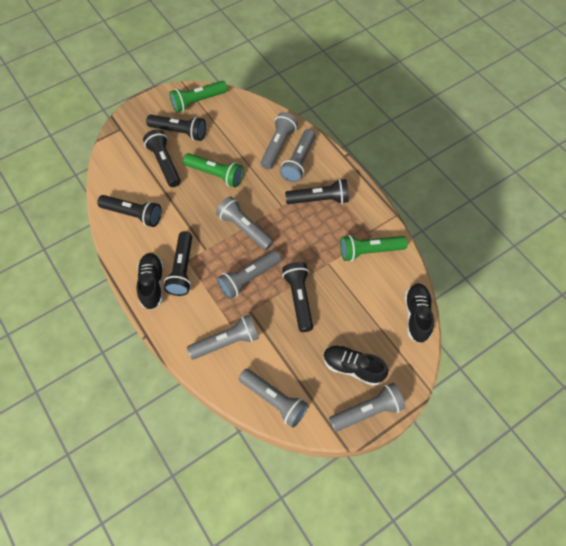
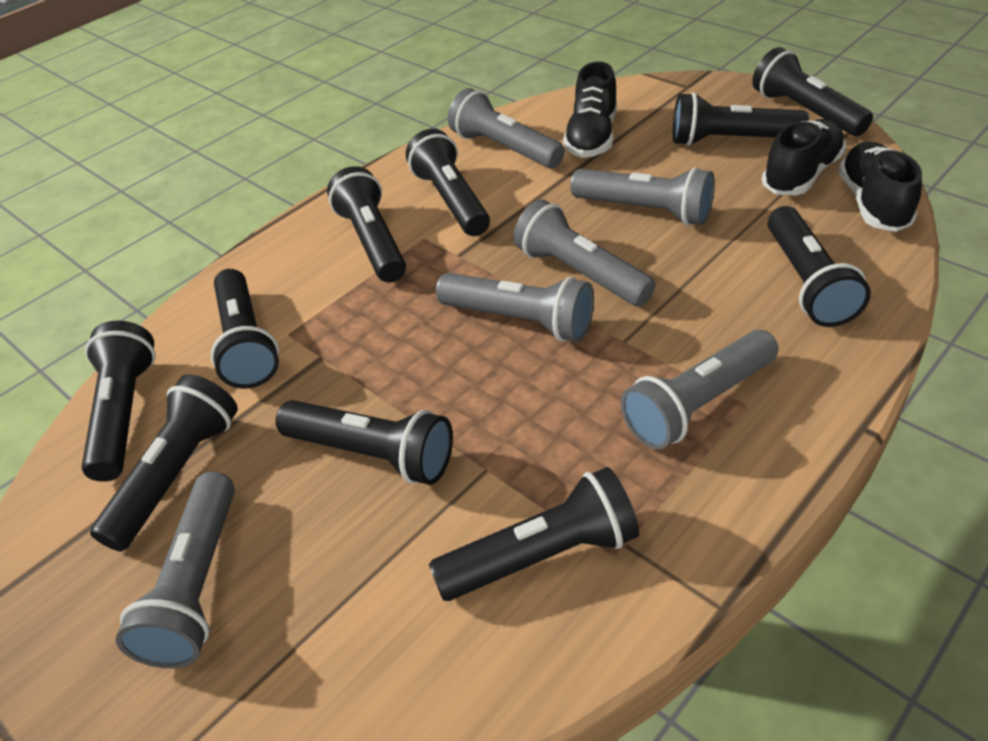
black flashlight: 6 -> 10
green flashlight: 3 -> 0
grey flashlight: 7 -> 6

